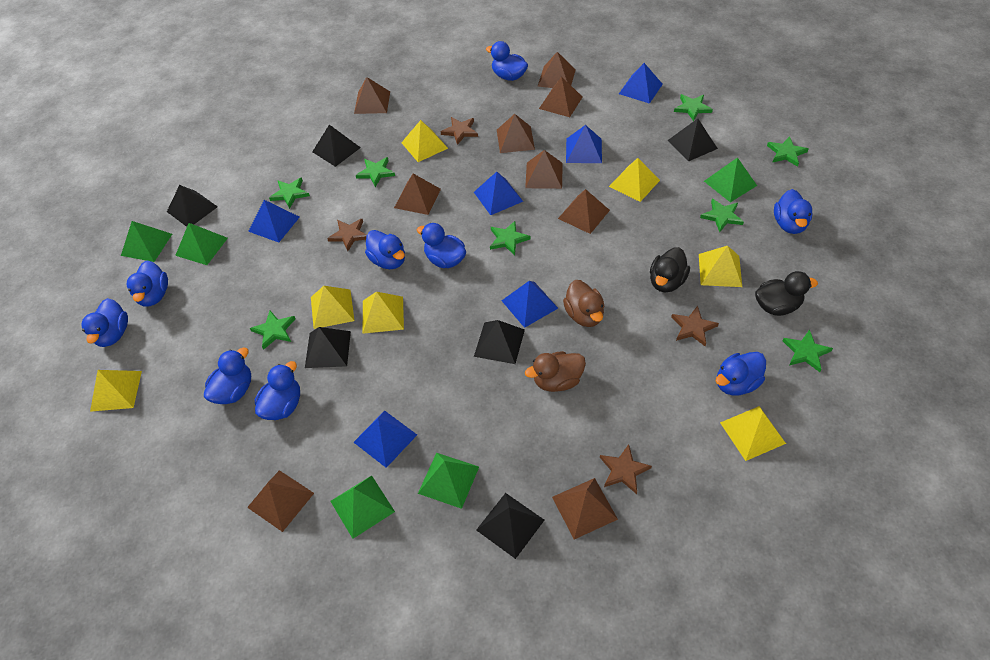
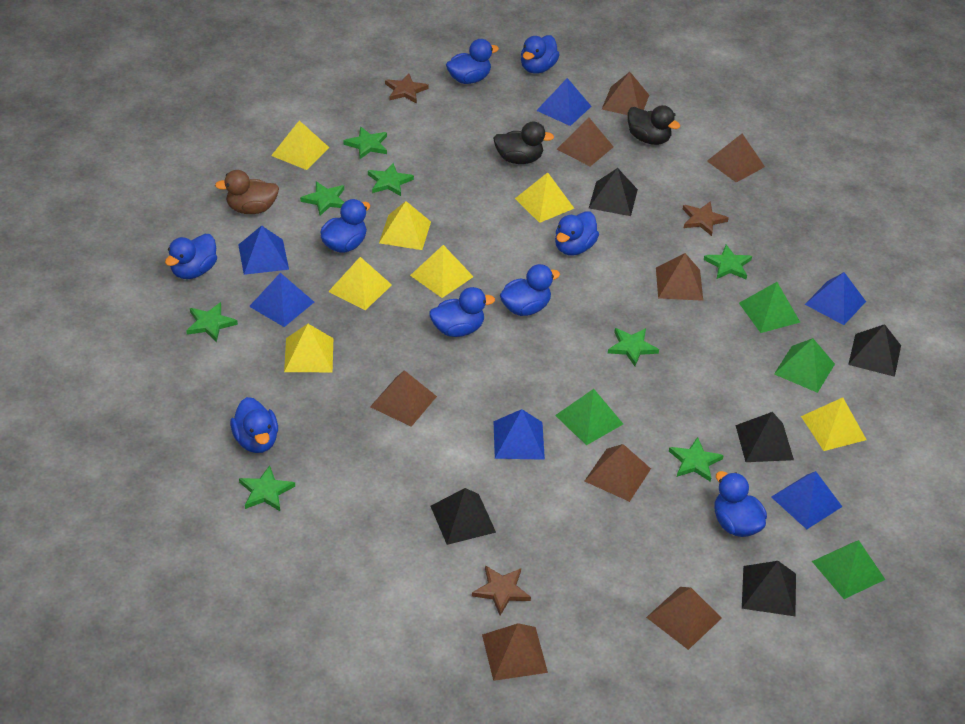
black pyramid: 6 -> 5
brown duck: 2 -> 1
brown pyramid: 9 -> 8
brown star: 4 -> 3
green pyramid: 5 -> 4

